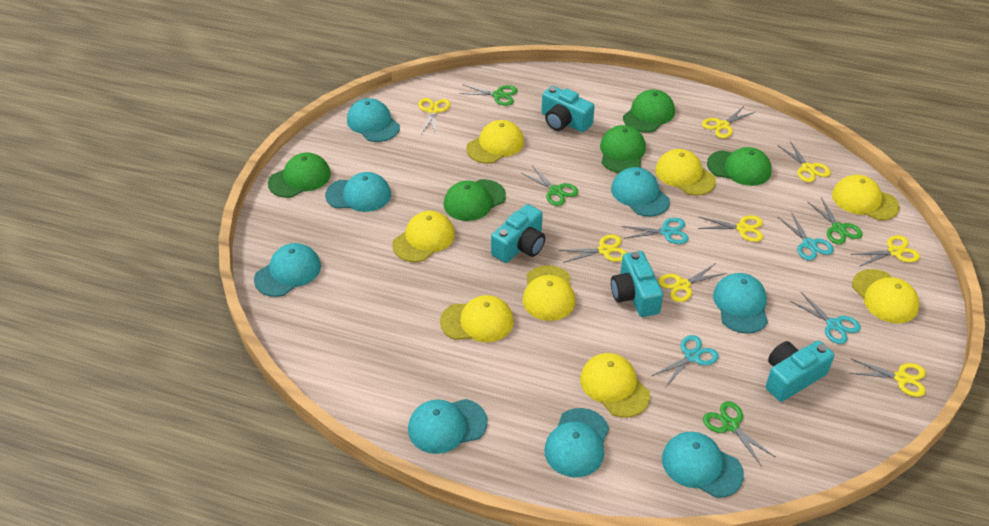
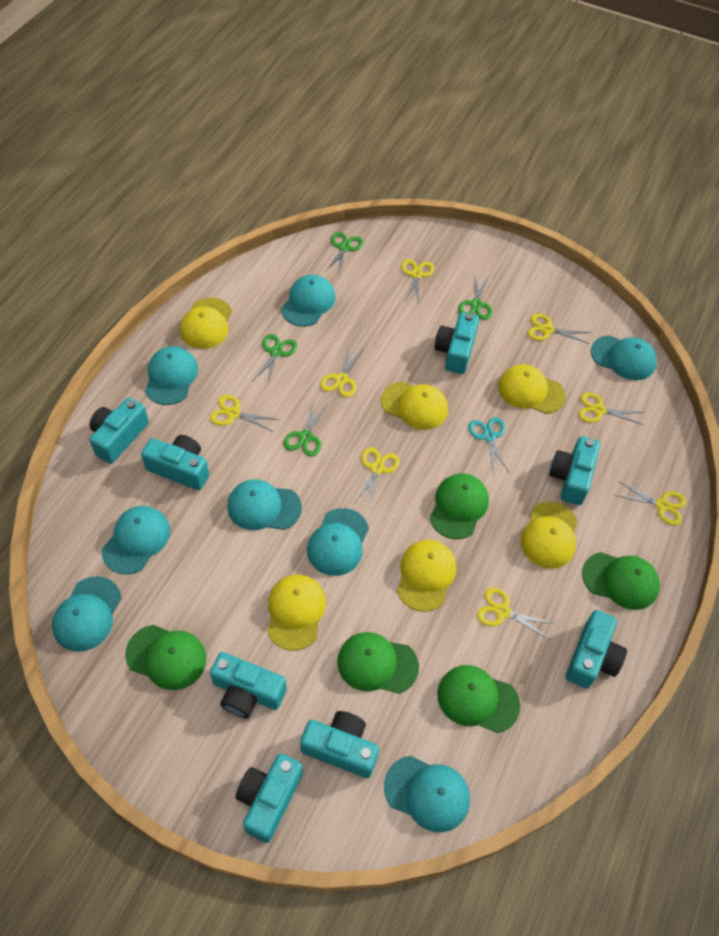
turquoise camera: 4 -> 8
turquoise scissors: 4 -> 1
yellow cap: 8 -> 6

